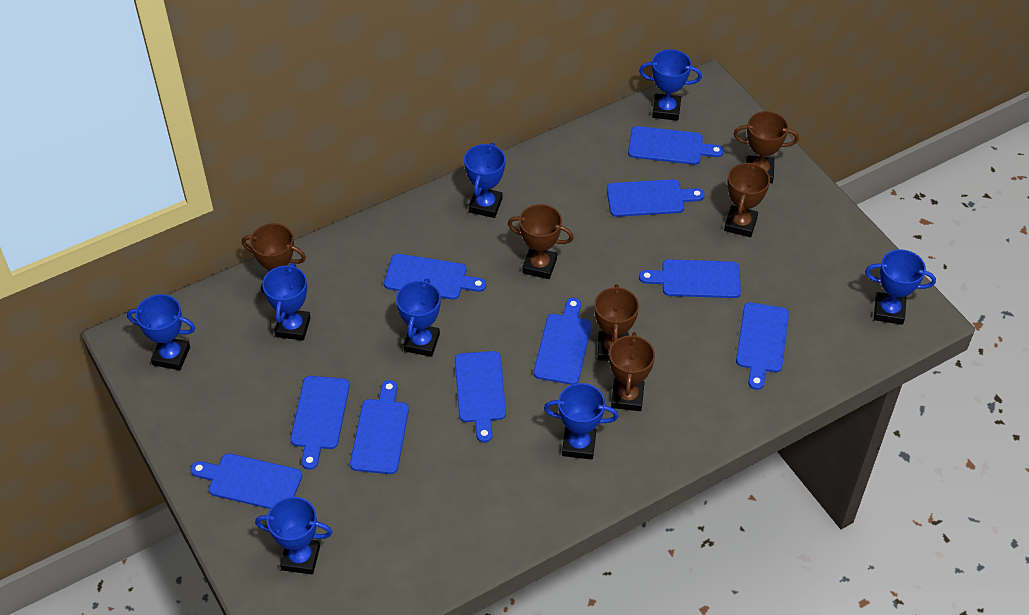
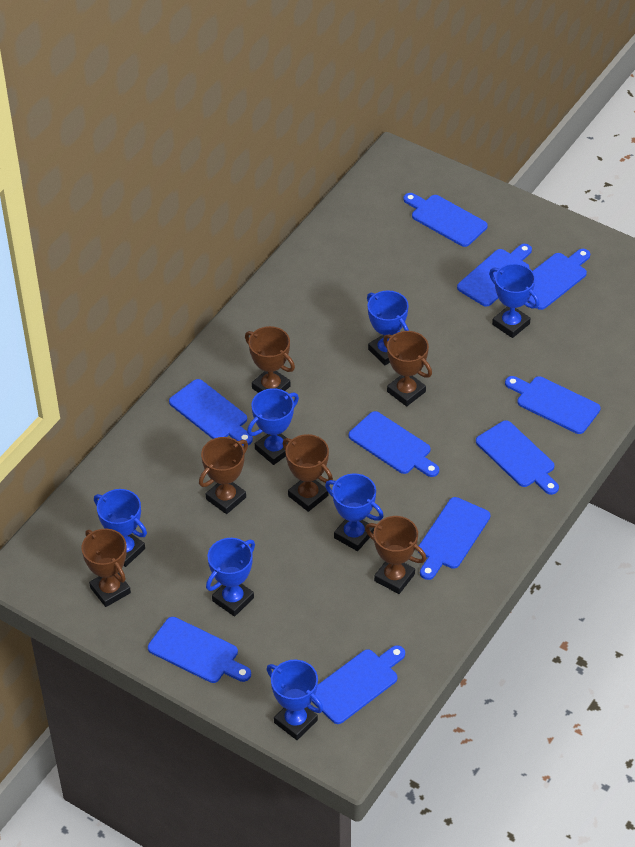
blue trophy: 8 -> 7

